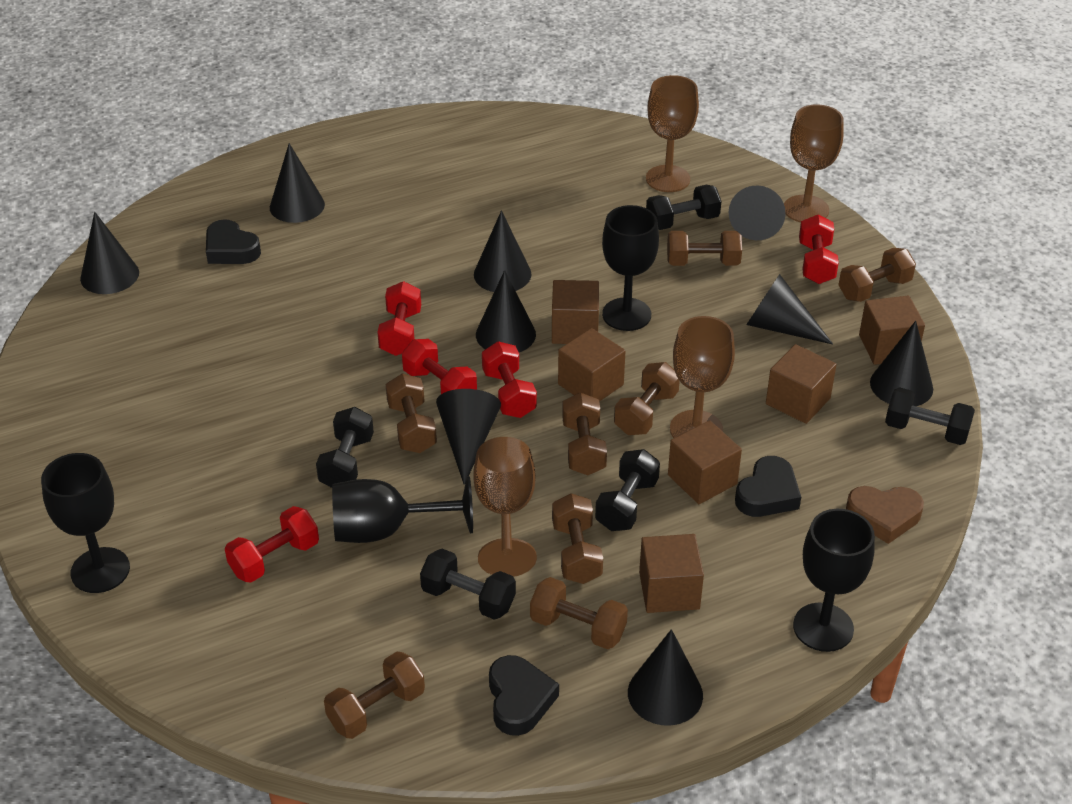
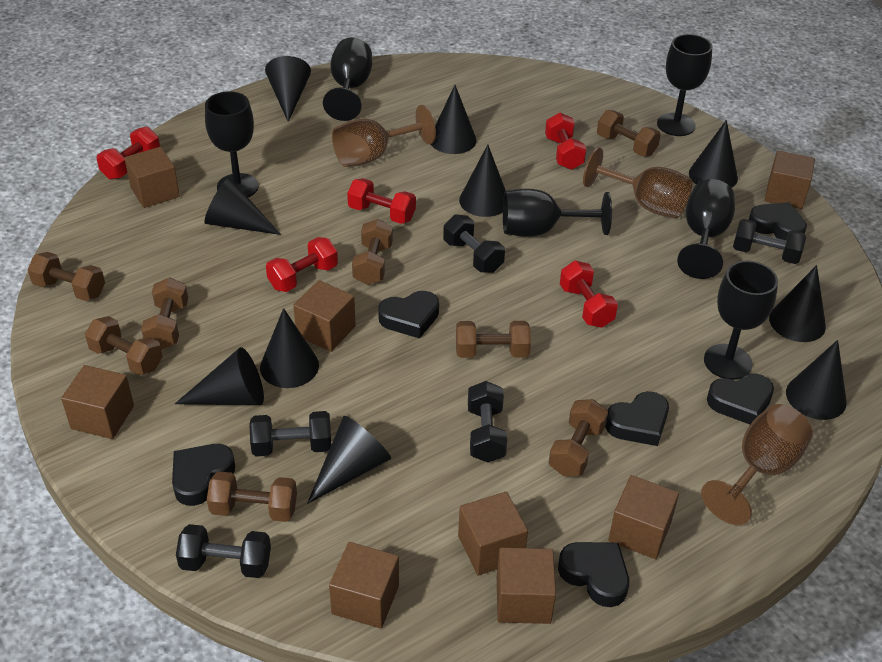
black cone: 9 -> 10
black goblet: 4 -> 6
black heart: 3 -> 6
brown cube: 6 -> 8
brown goblet: 4 -> 3
brown heart: 1 -> 0

